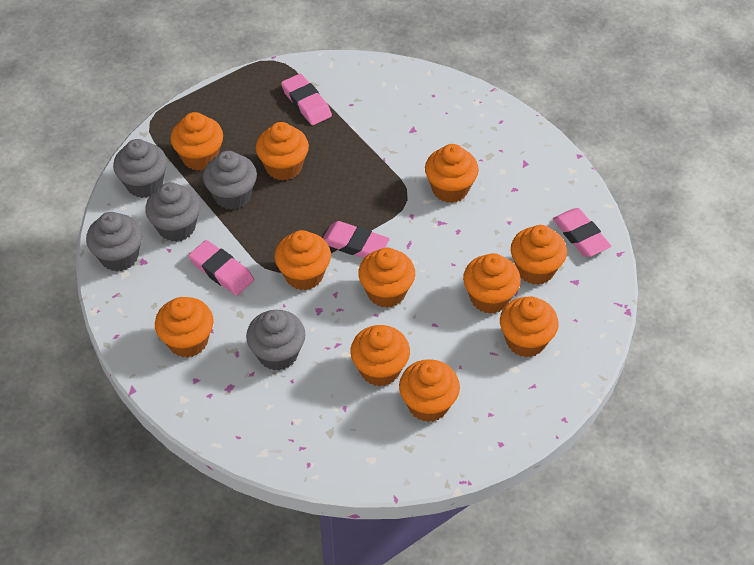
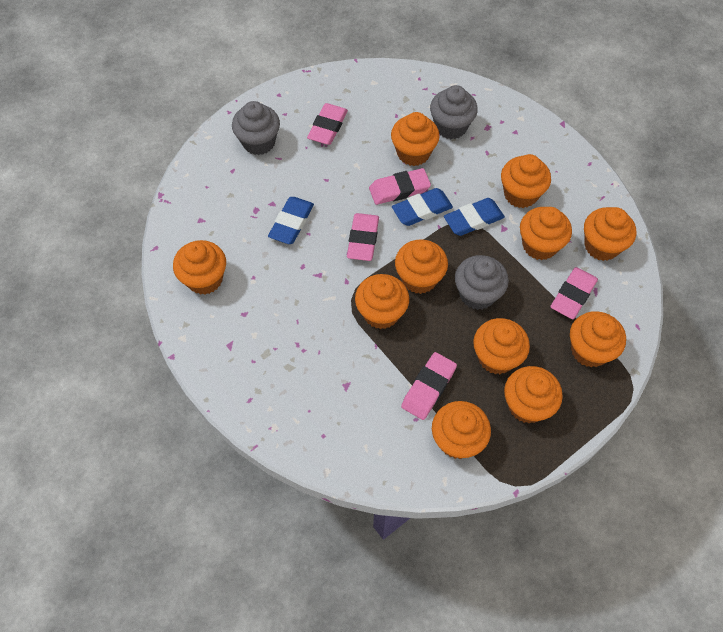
blue eraser: 0 -> 3
grey cupcake: 5 -> 3
pink eraser: 4 -> 5

